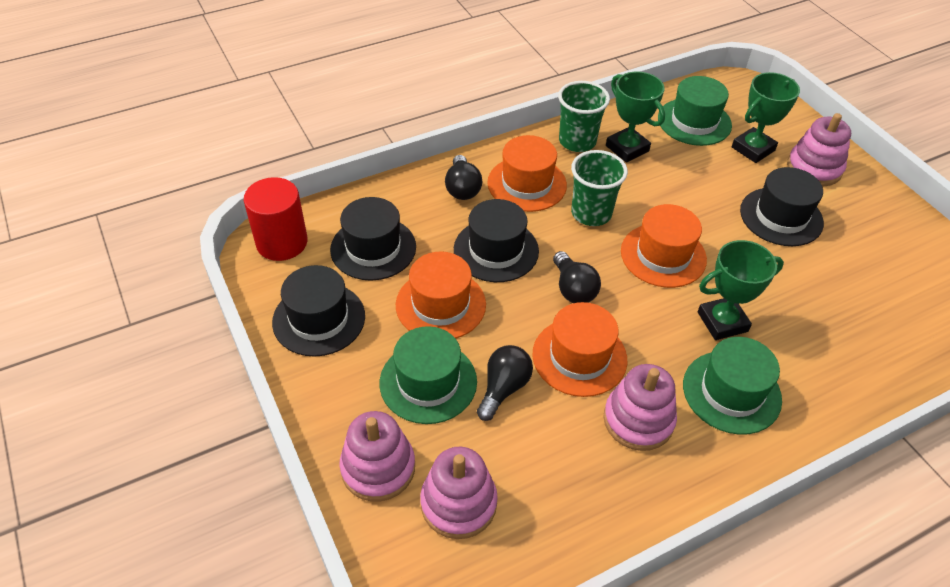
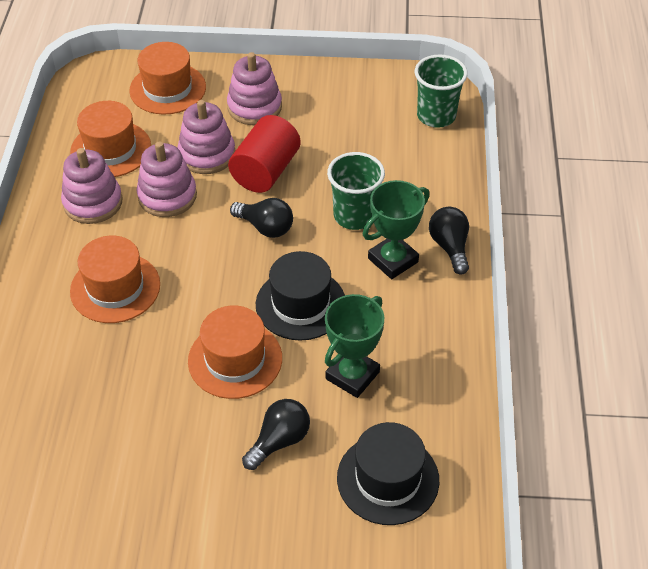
black hat: 4 -> 2
green hat: 3 -> 0
green trophy: 3 -> 2

